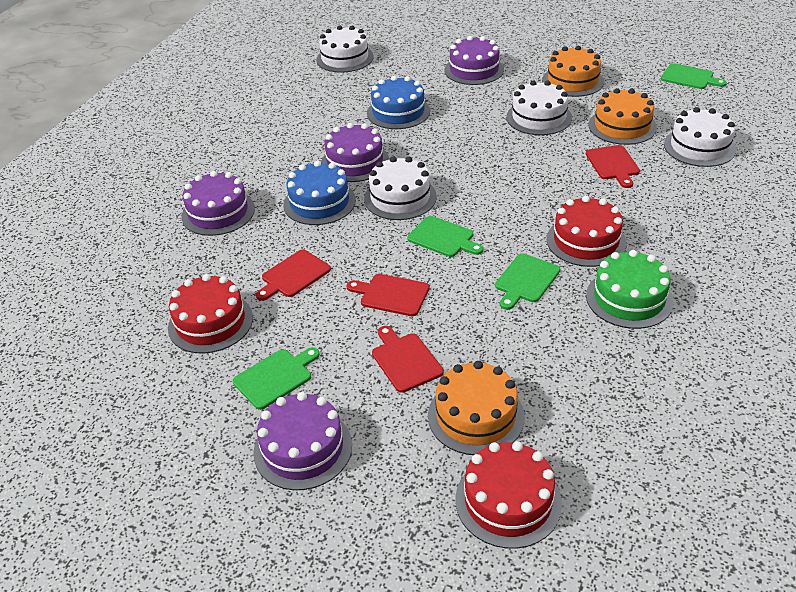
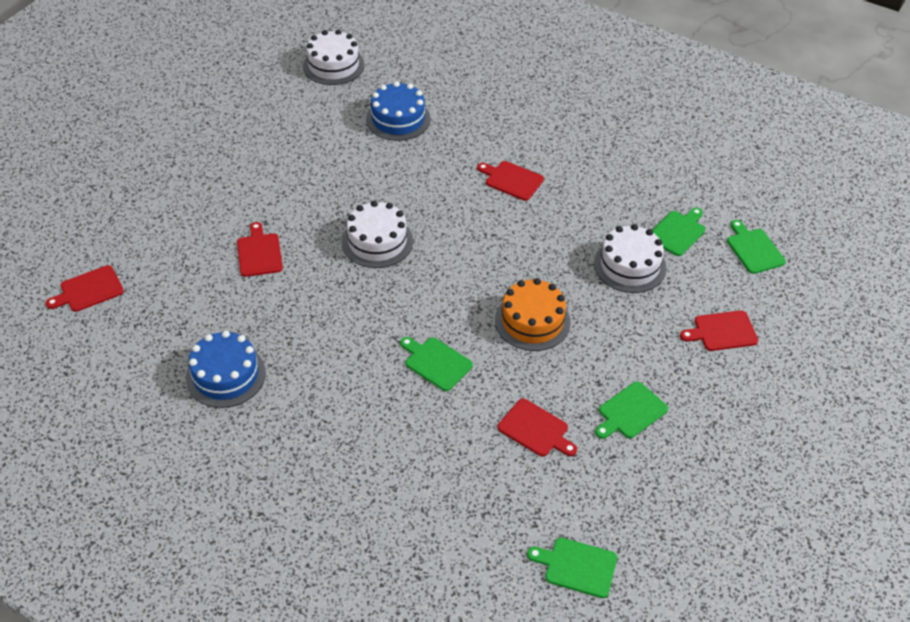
green cake: 1 -> 0
green cutting board: 4 -> 5
orange cake: 3 -> 1
purple cake: 4 -> 0
red cake: 3 -> 0
red cutting board: 4 -> 5
white cake: 4 -> 3

